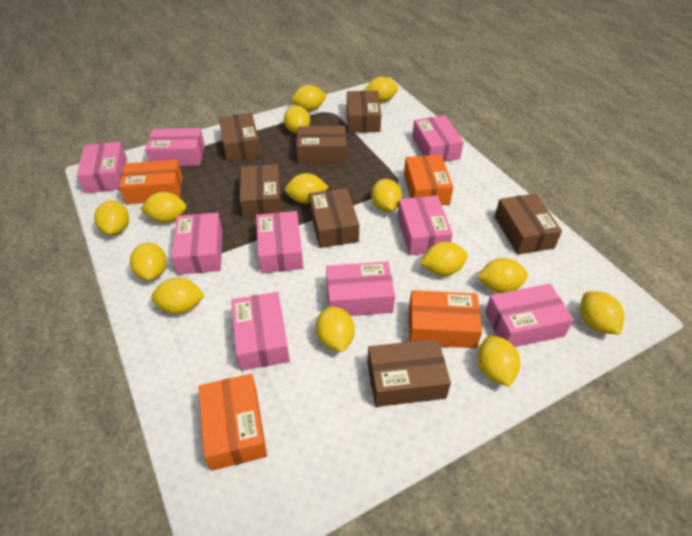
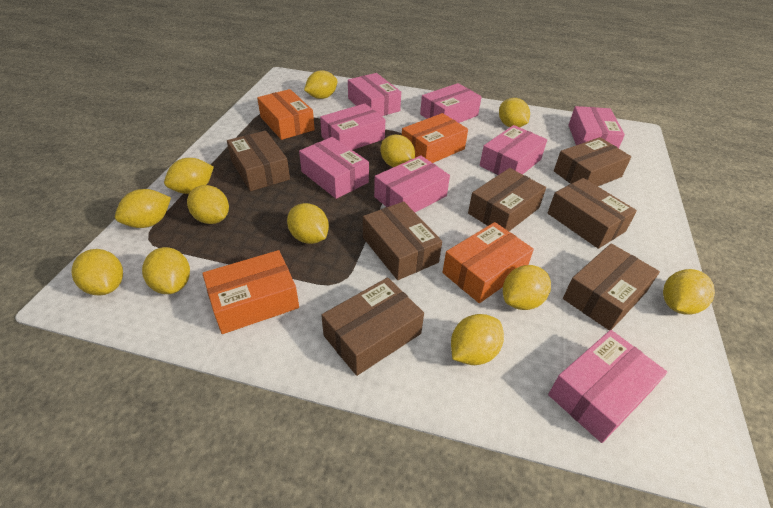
pink box: 9 -> 8
yellow lemon: 14 -> 12

